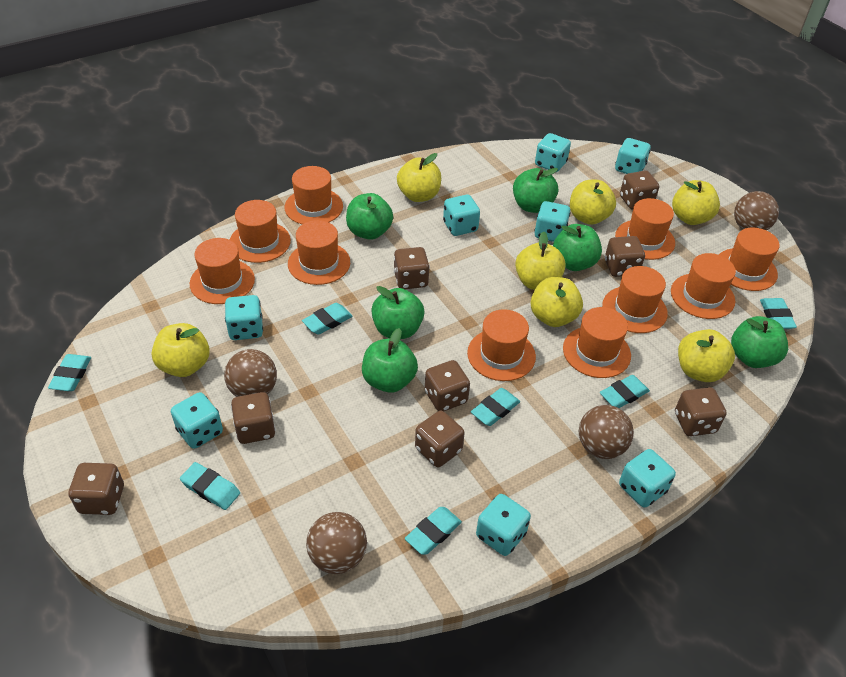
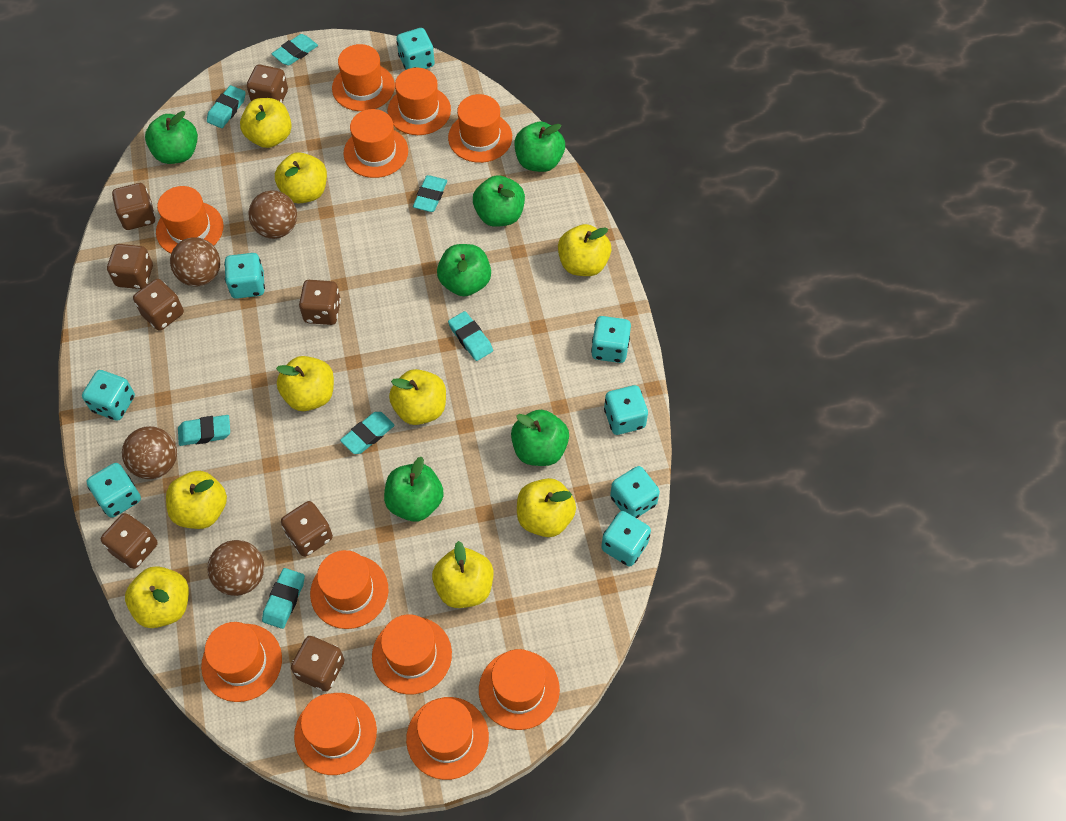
orange hat: 10 -> 11
yellow apple: 7 -> 9

